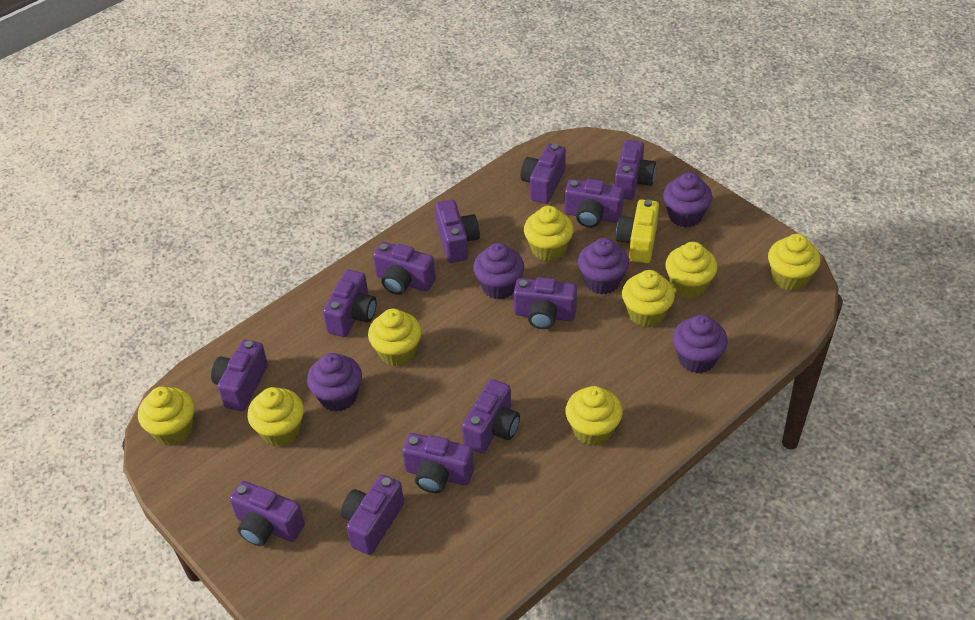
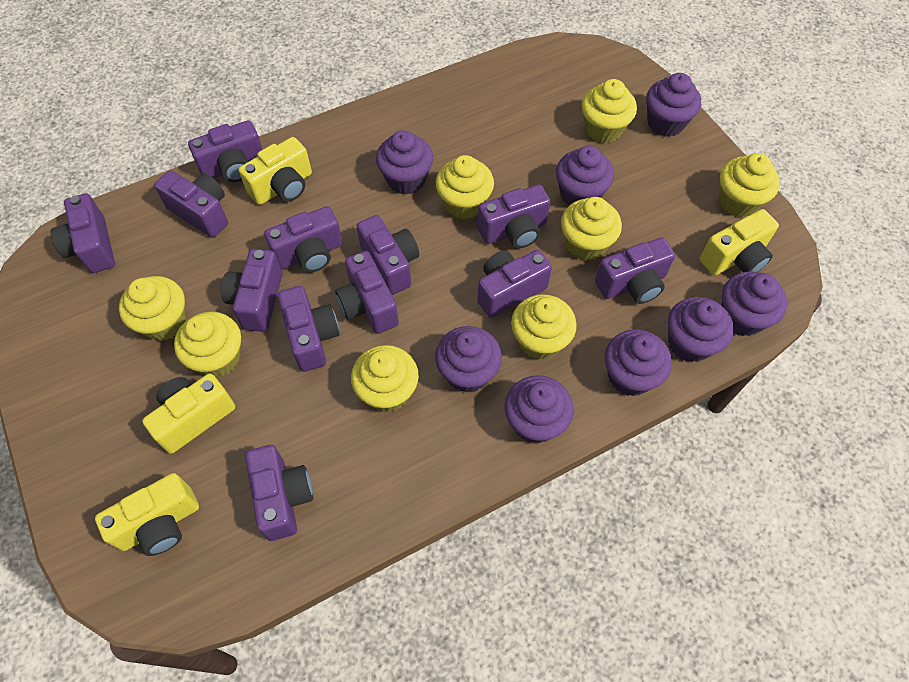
purple cupcake: 5 -> 8
yellow camera: 1 -> 4

